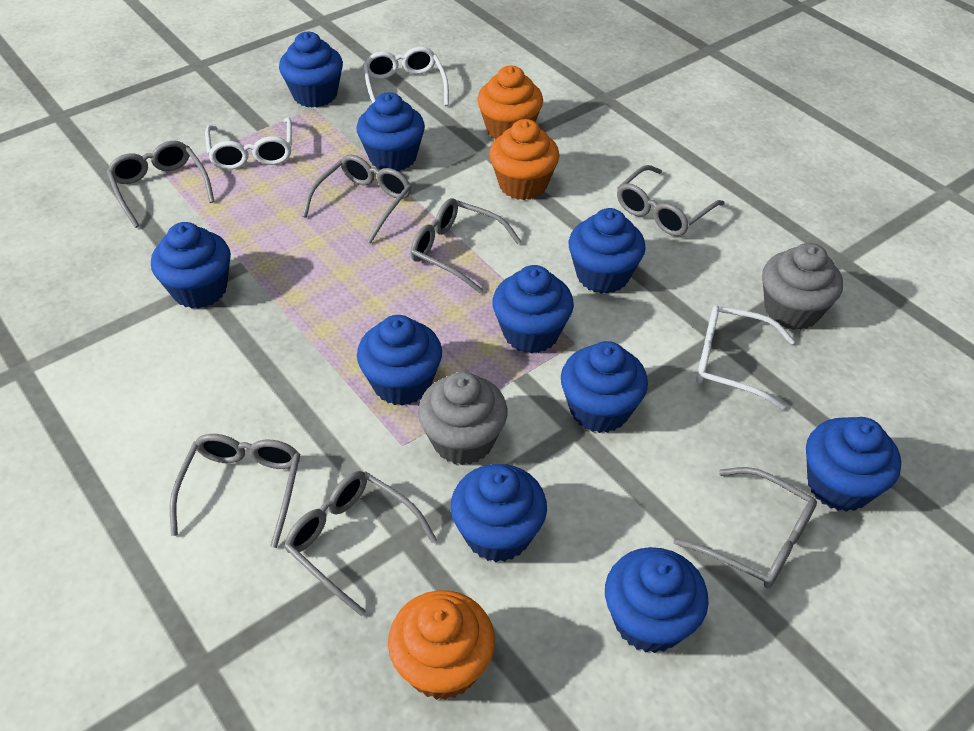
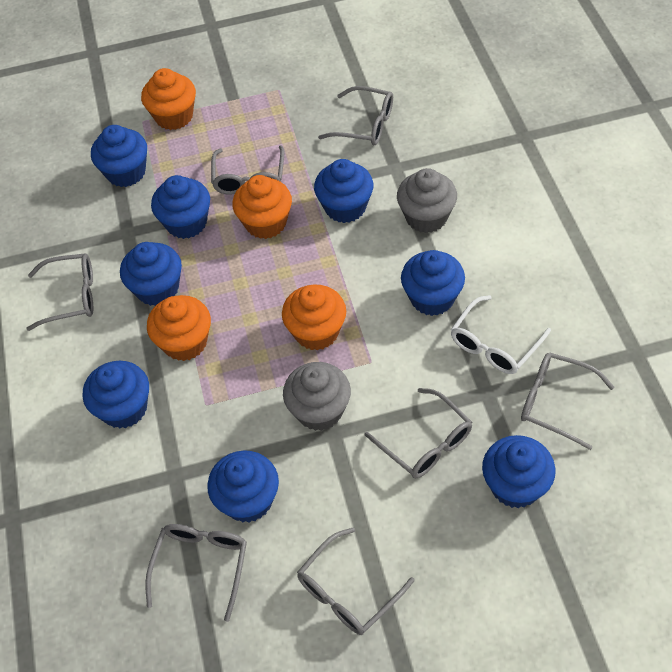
blue cupcake: 10 -> 8
orange cupcake: 3 -> 4
white glasses: 3 -> 1

